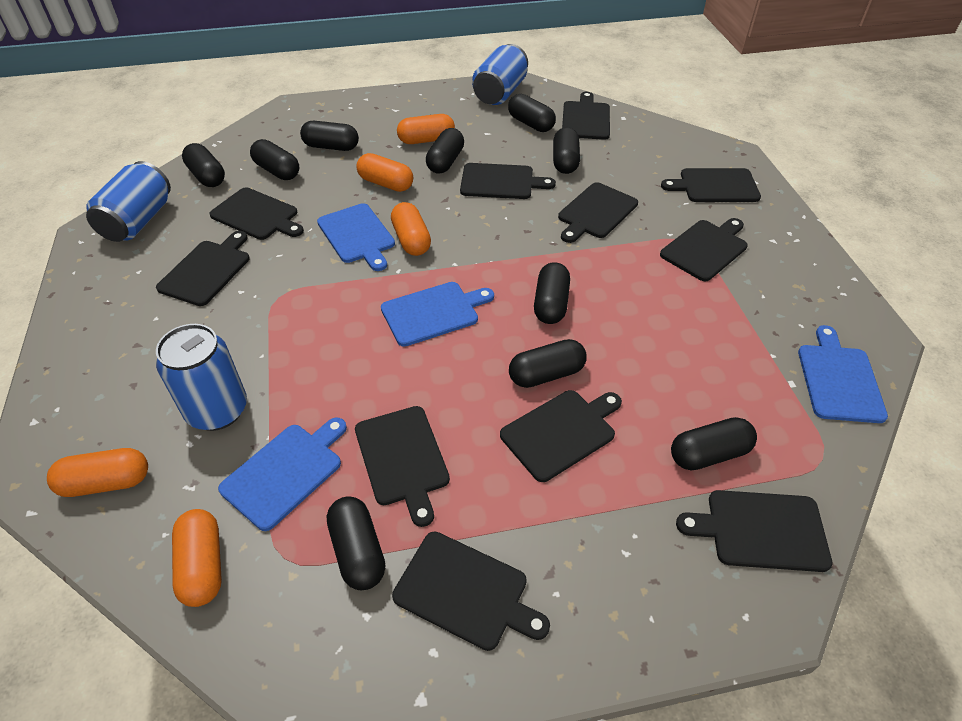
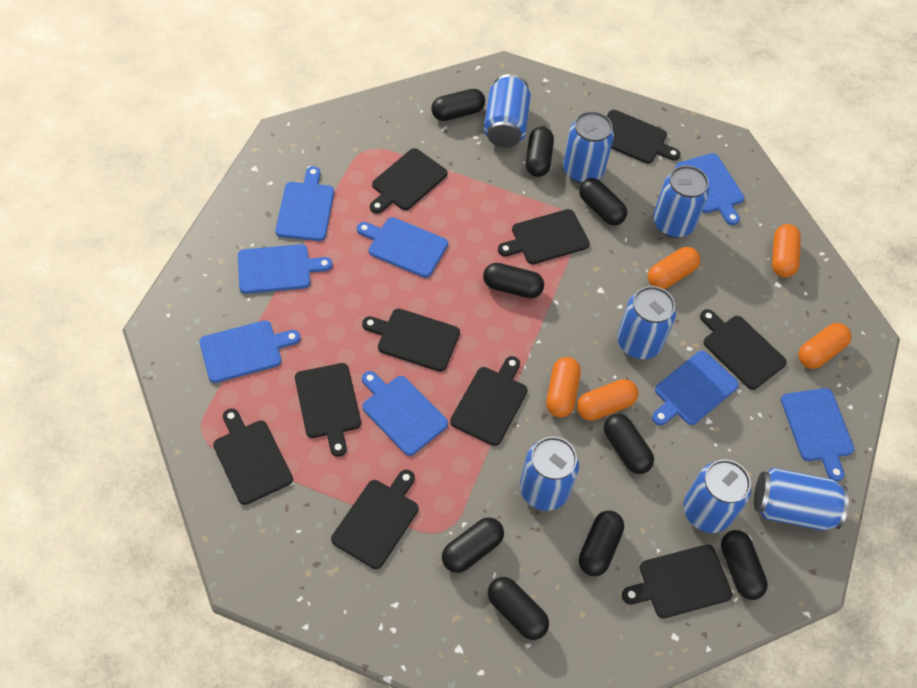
black capsule: 10 -> 9
black cutting board: 11 -> 10
blue can: 3 -> 7
blue cutting board: 4 -> 8

